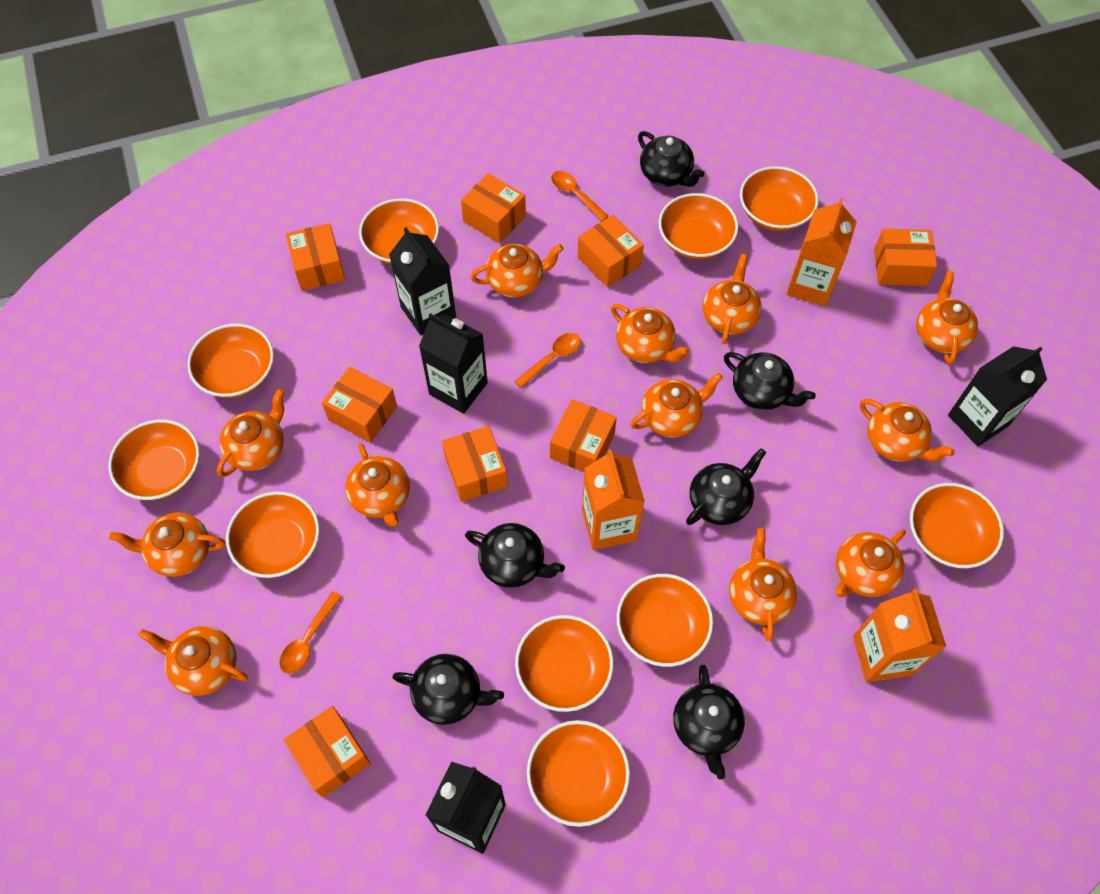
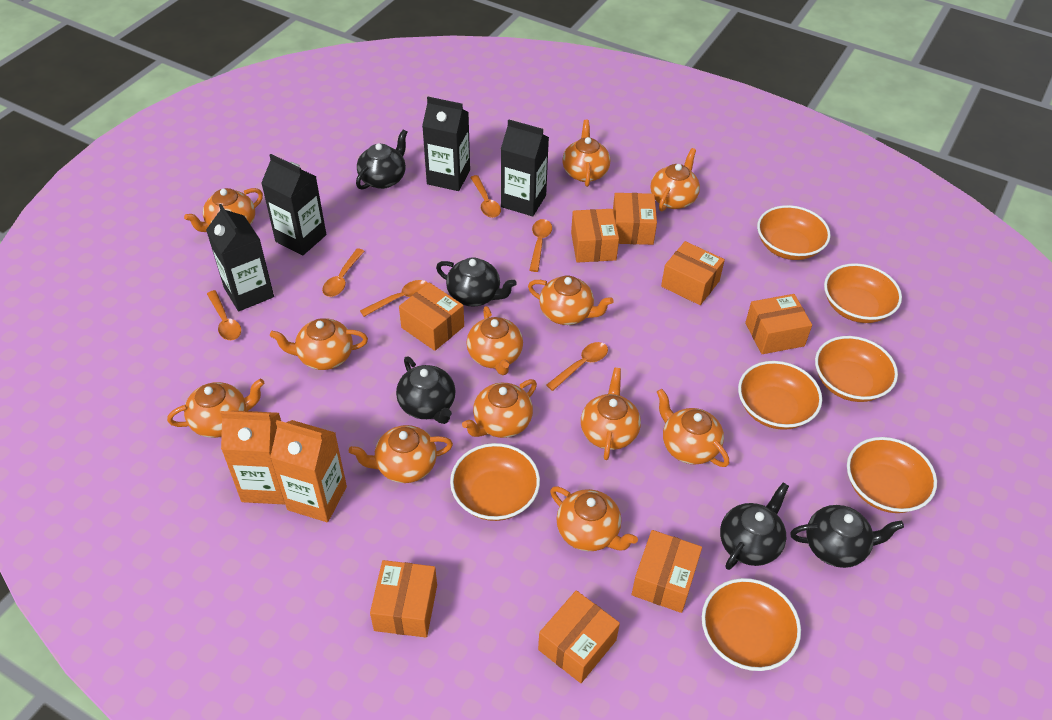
black teapot: 6 -> 5
orange bowl: 10 -> 7
orange carton: 3 -> 2
orange spoon: 3 -> 6

